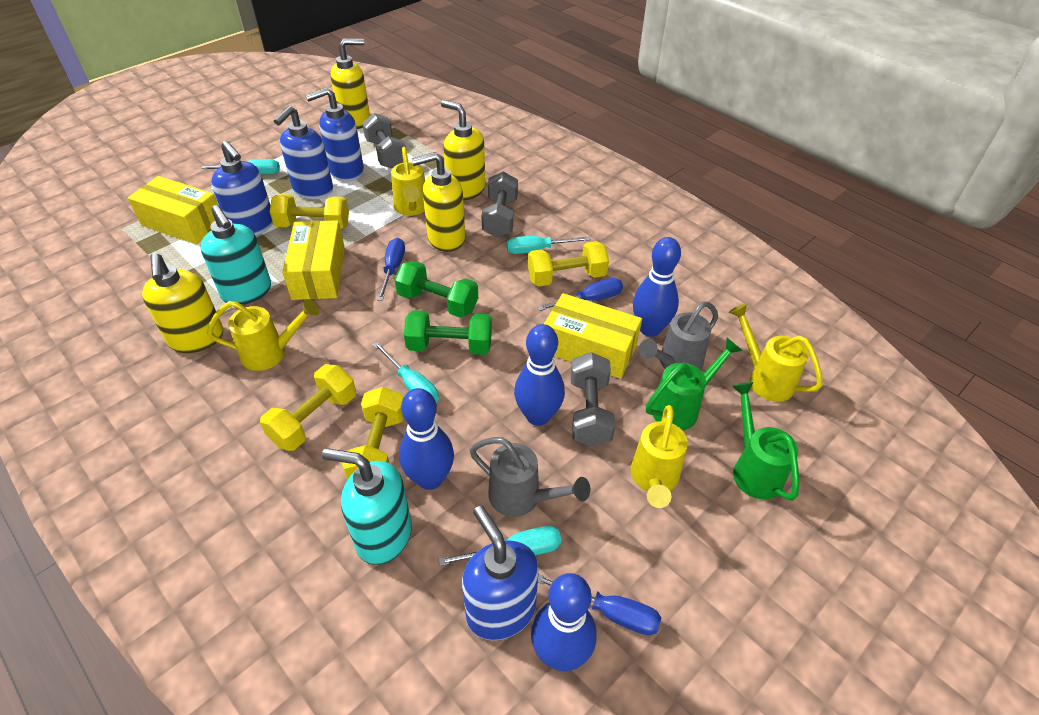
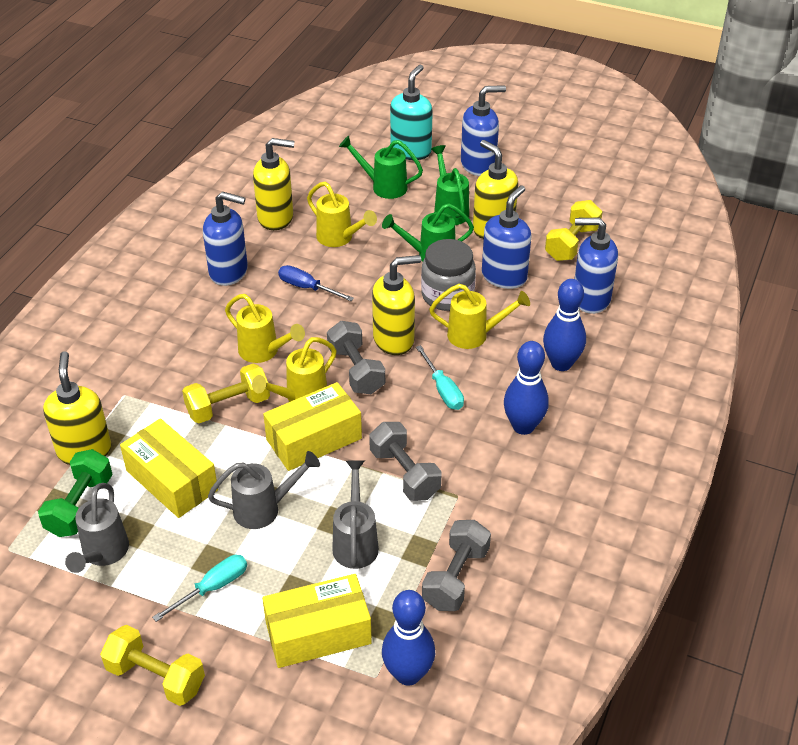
blue bowling pin: 4 -> 3
blue screwdriver: 3 -> 1
green dumbbell: 2 -> 1
green watering can: 2 -> 3
grey jar: 0 -> 1
grey watering can: 2 -> 3
turquoise screwdriver: 4 -> 2
turquoise soap dispenser: 2 -> 1
yellow dumbbell: 4 -> 3

